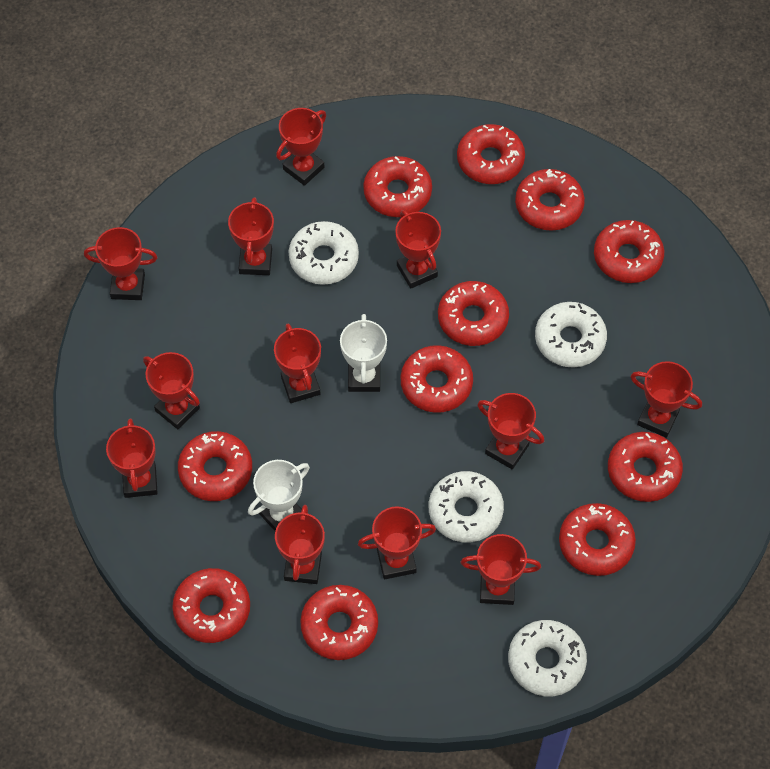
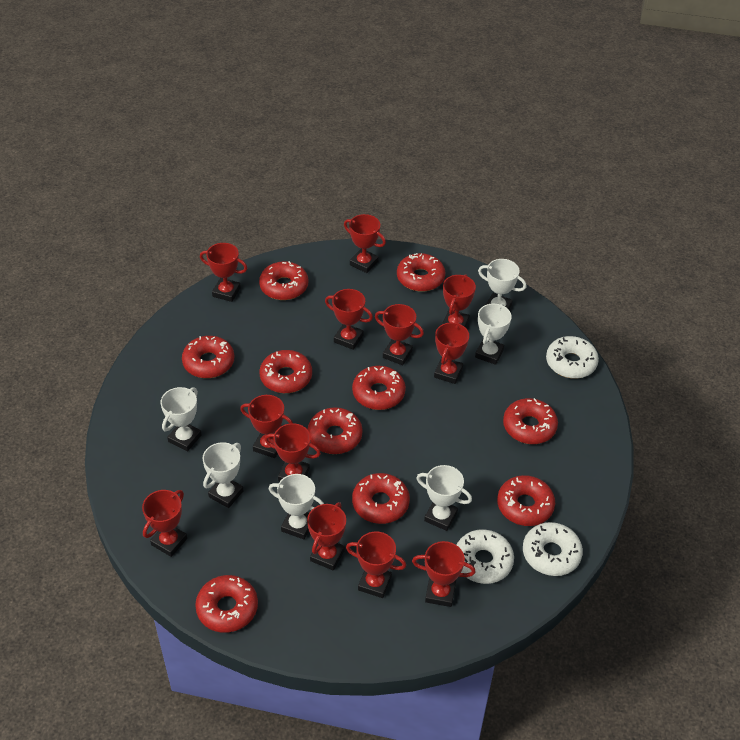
red donut: 11 -> 10
white donut: 4 -> 3
white trophy: 2 -> 6

